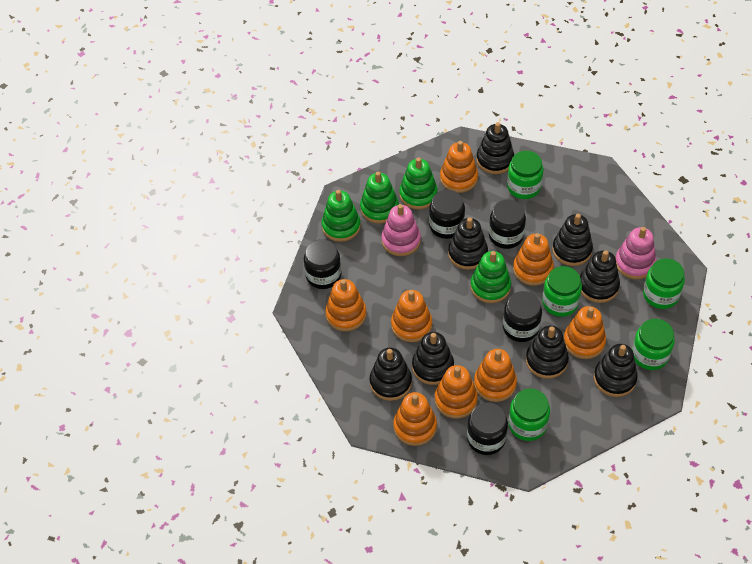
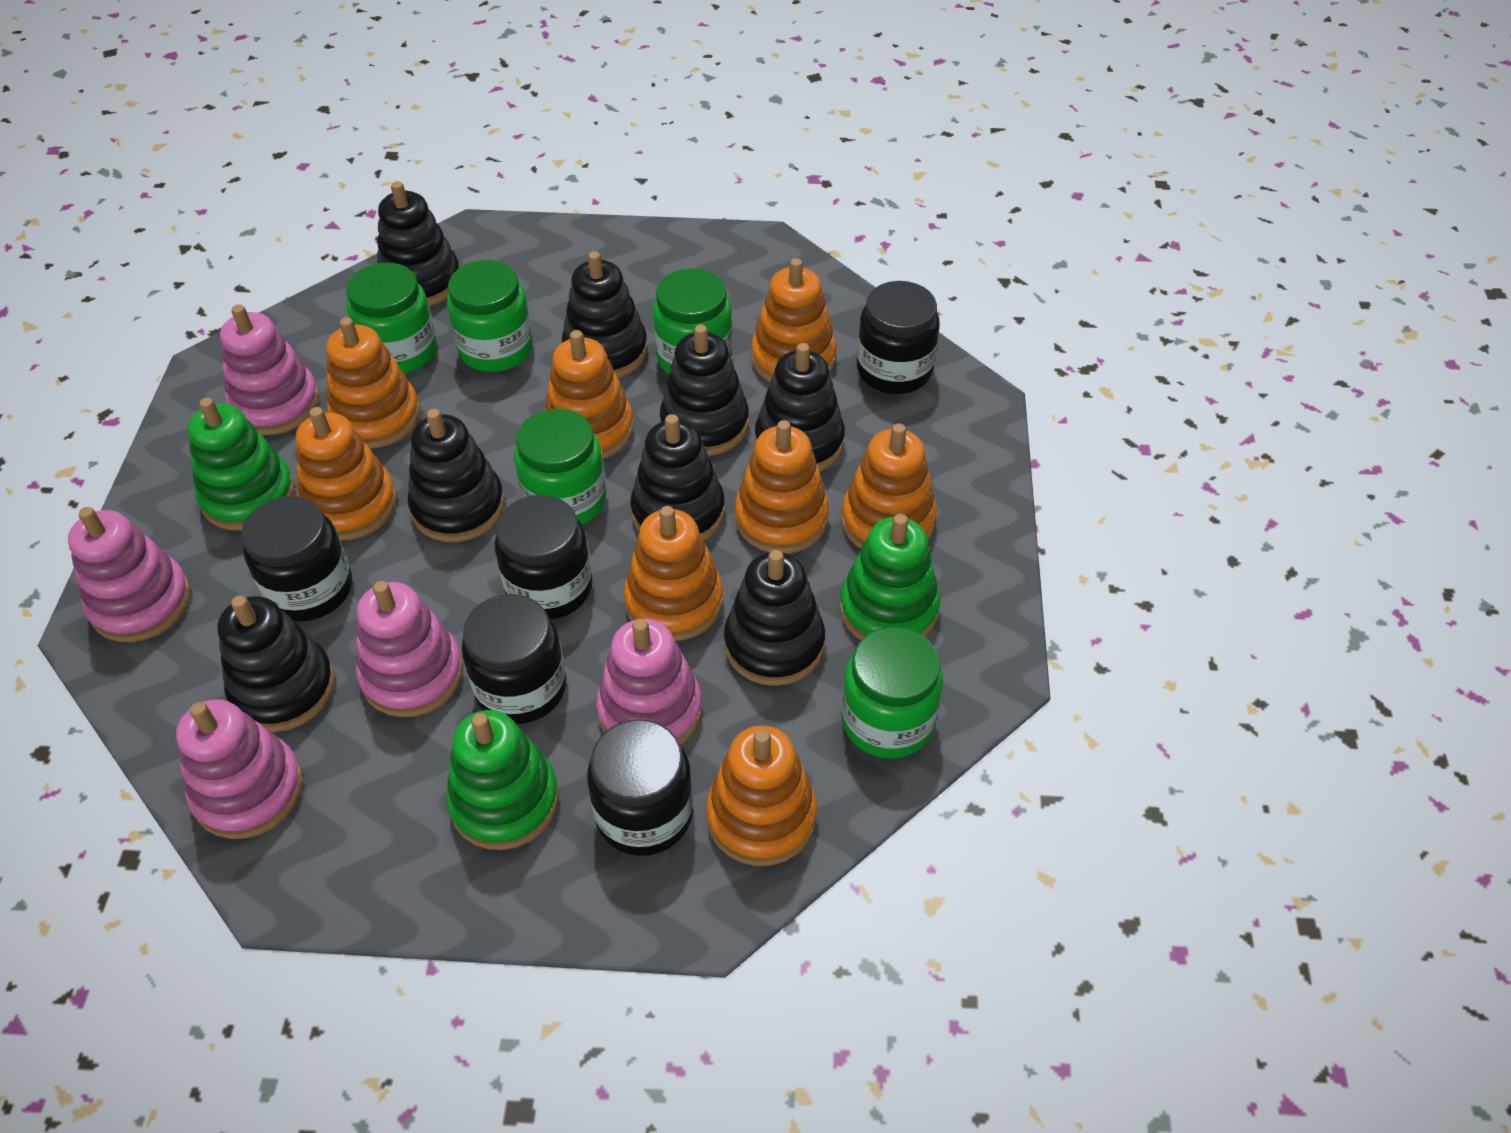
green stacking toy: 4 -> 3
pink stacking toy: 2 -> 5

